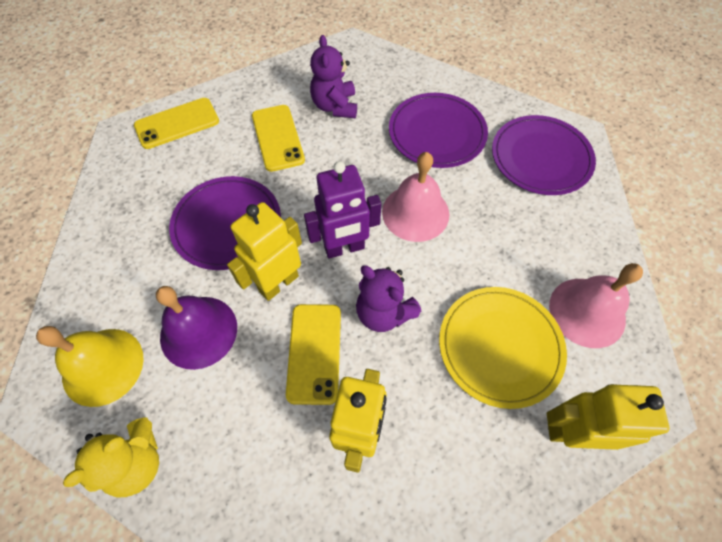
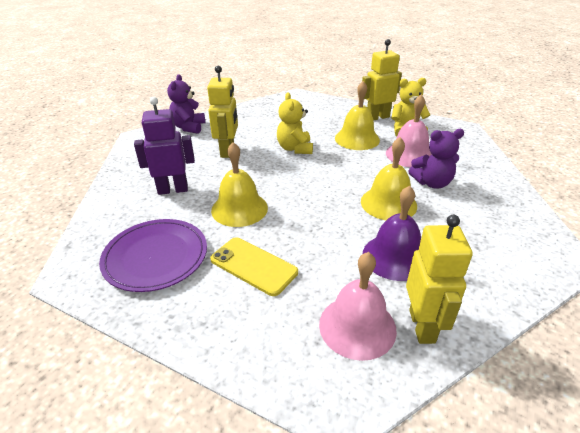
purple plate: 3 -> 1
yellow bell: 1 -> 3
yellow phone: 3 -> 1
yellow plate: 1 -> 0
yellow teddy bear: 1 -> 2

